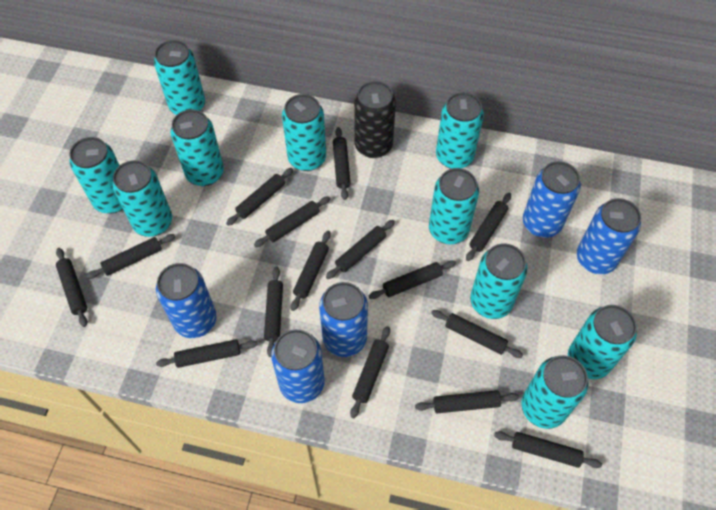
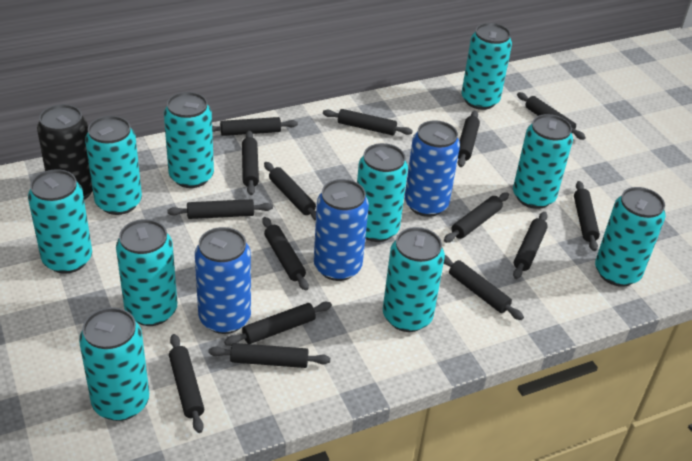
blue can: 5 -> 3

